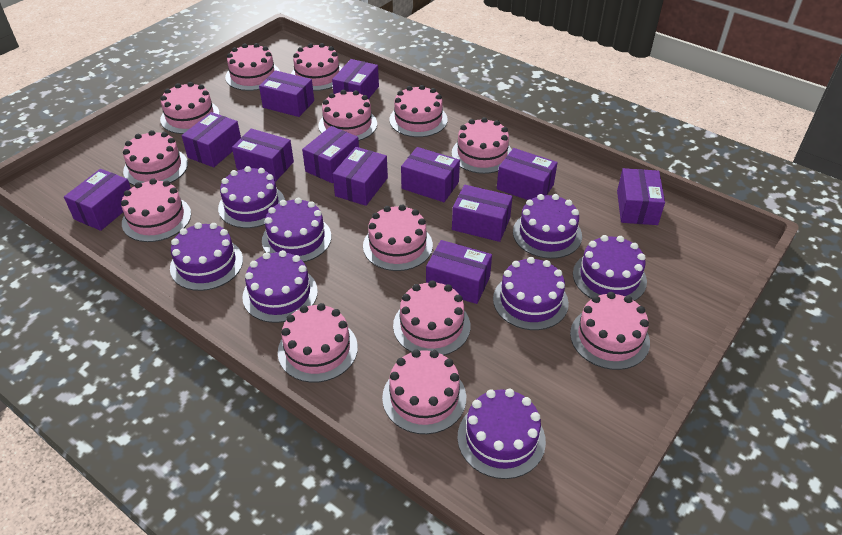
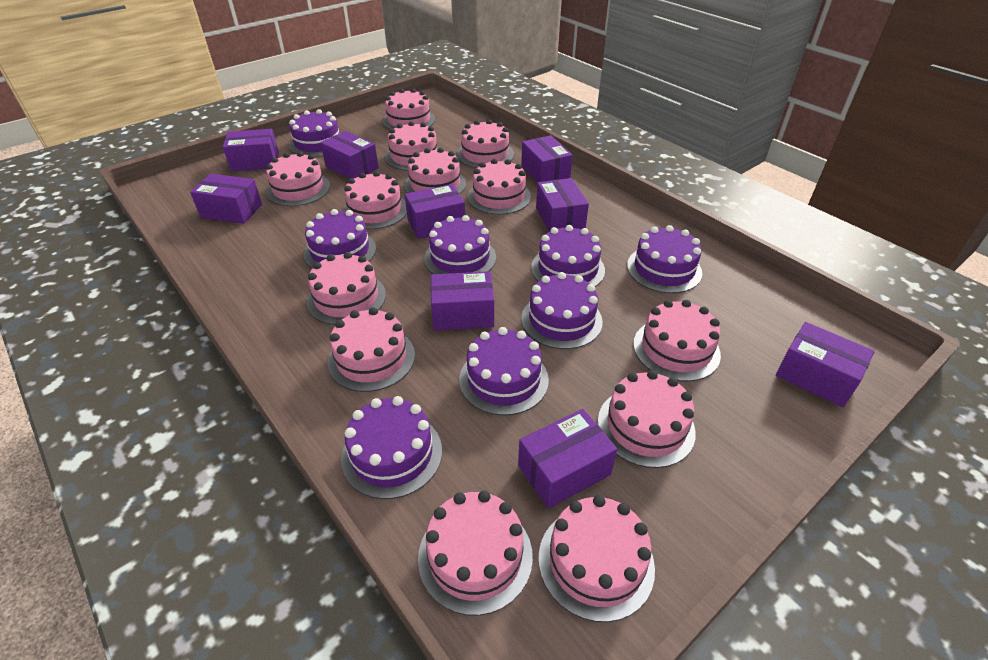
purple box: 12 -> 9

